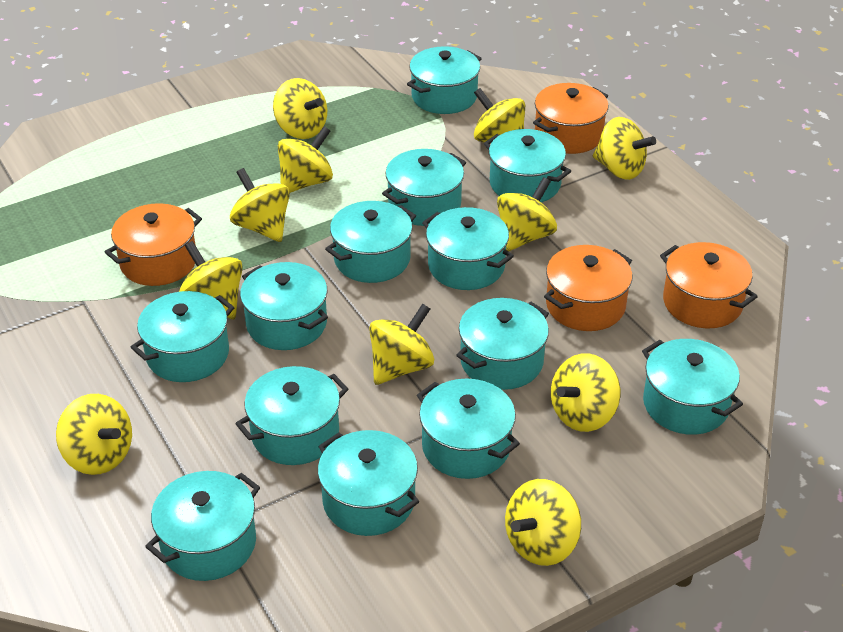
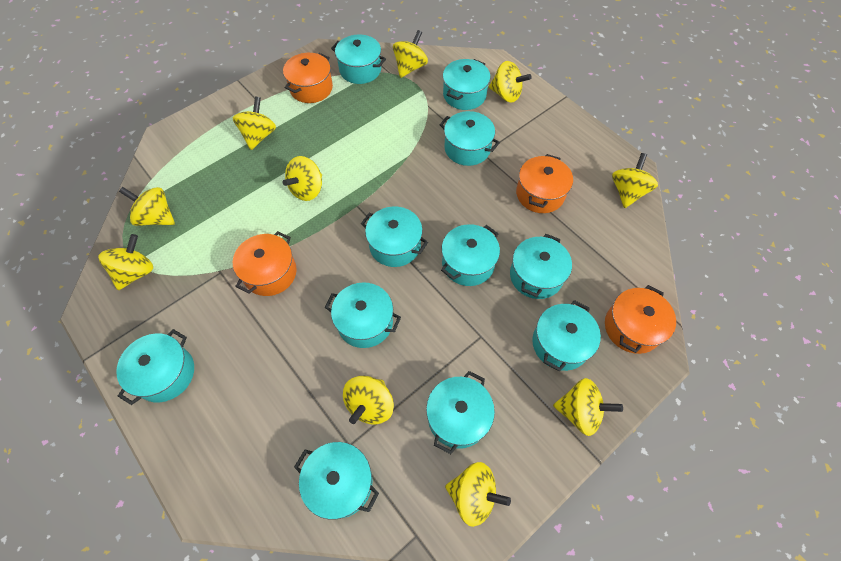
turquoise pot: 13 -> 11
yellow spinning top: 11 -> 10

